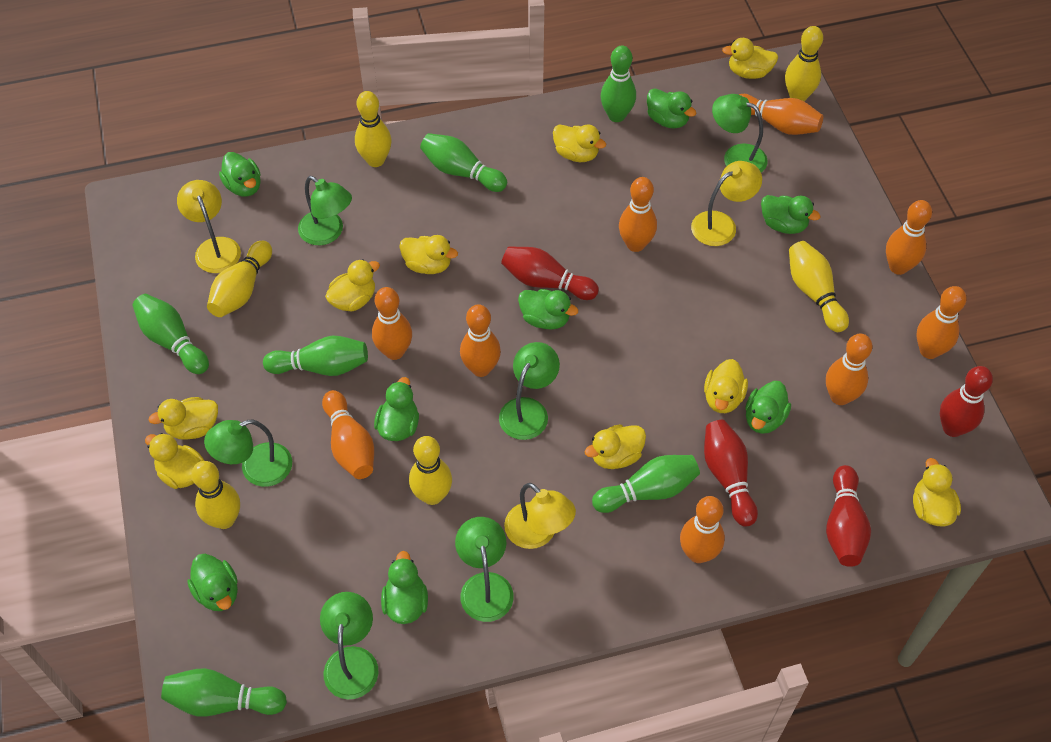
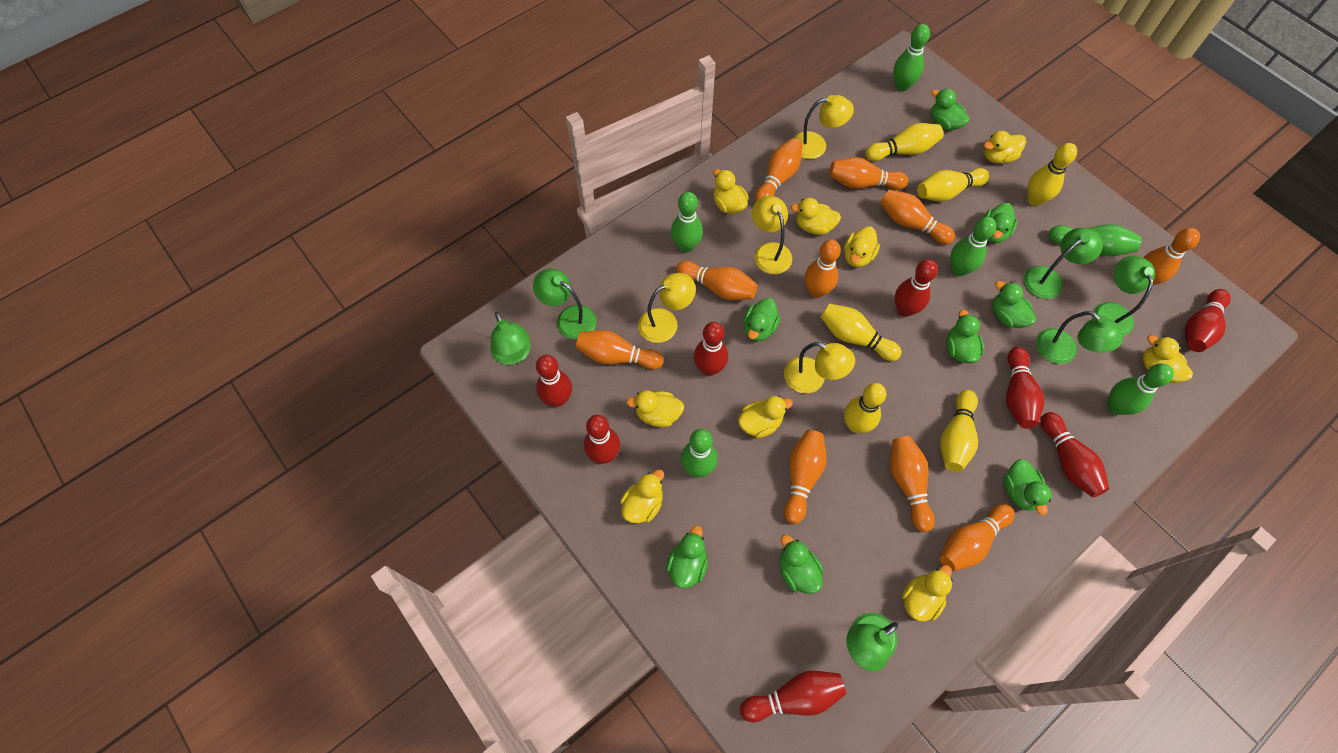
orange bowling pin: 9 -> 10
red bowling pin: 4 -> 8
yellow lamp: 3 -> 4

